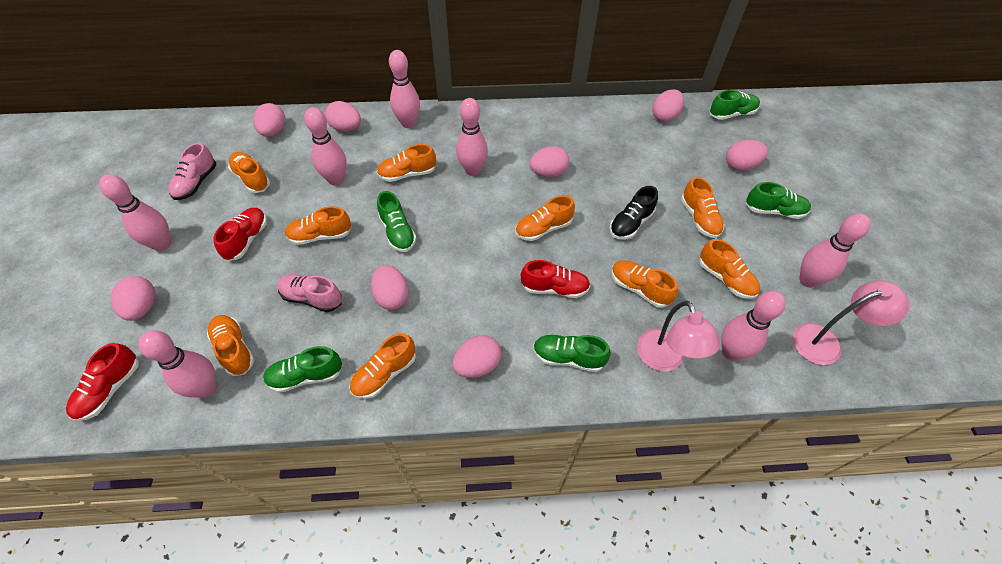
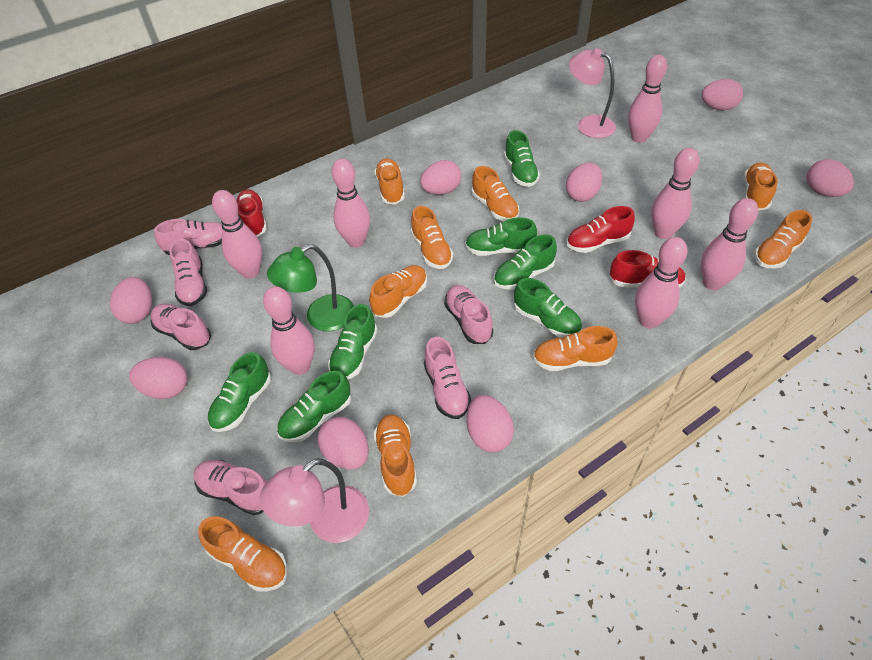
black shoe: 1 -> 0
green lamp: 0 -> 1
green shoe: 5 -> 7
pink shoe: 2 -> 6

